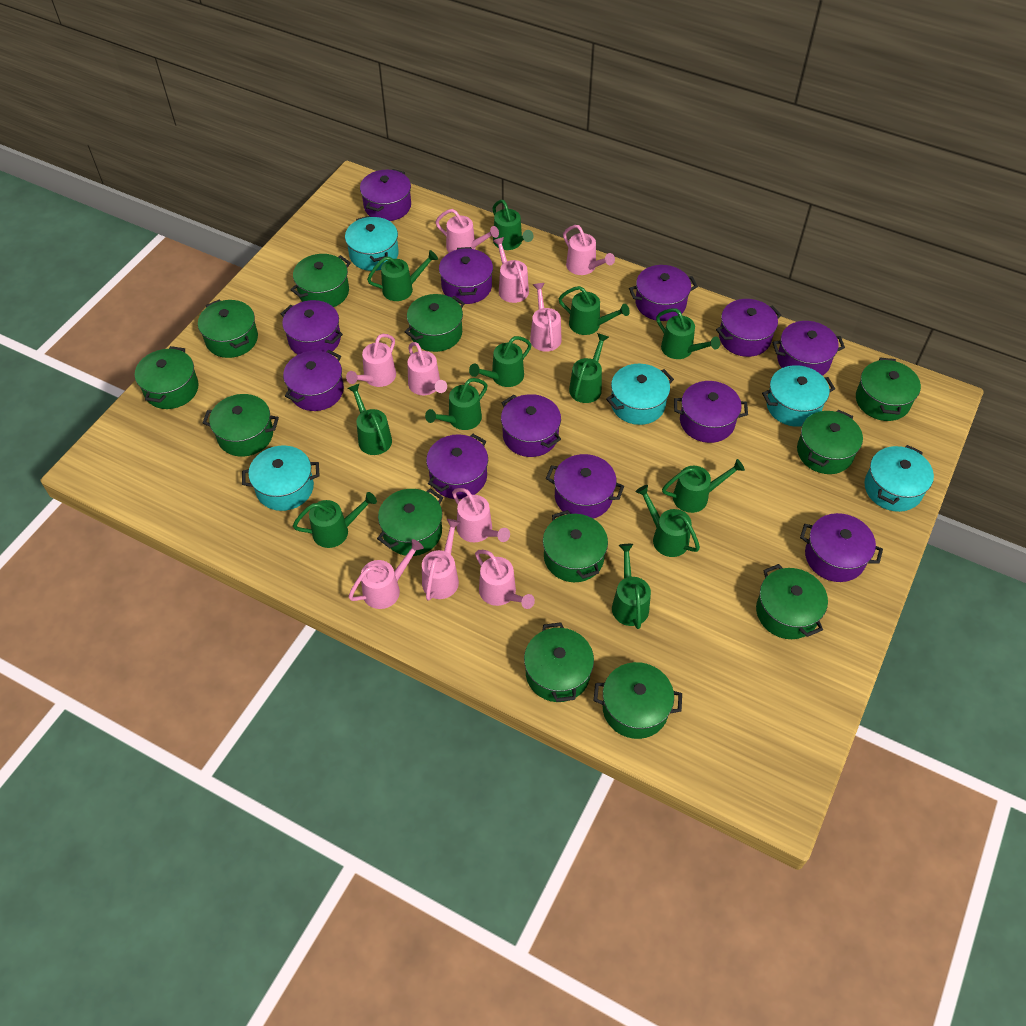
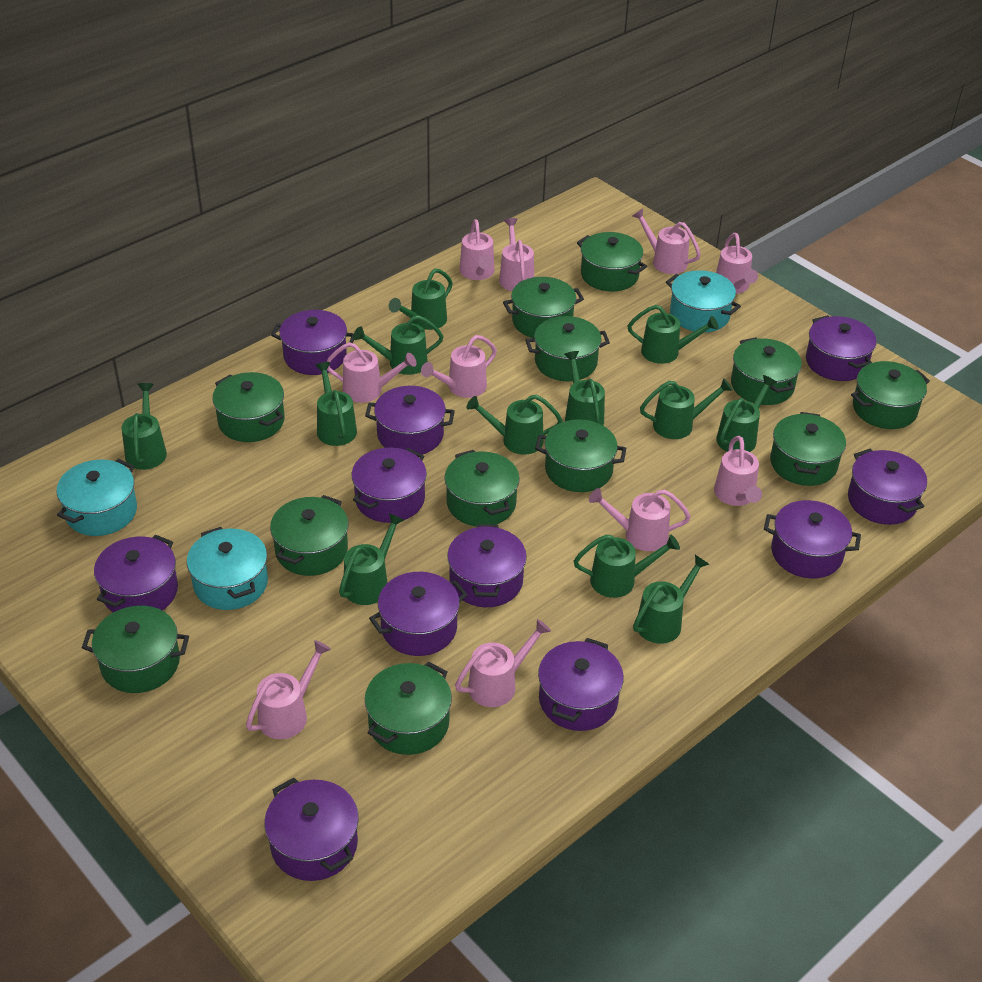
purple pot: 12 -> 11
turquoise pot: 5 -> 3

